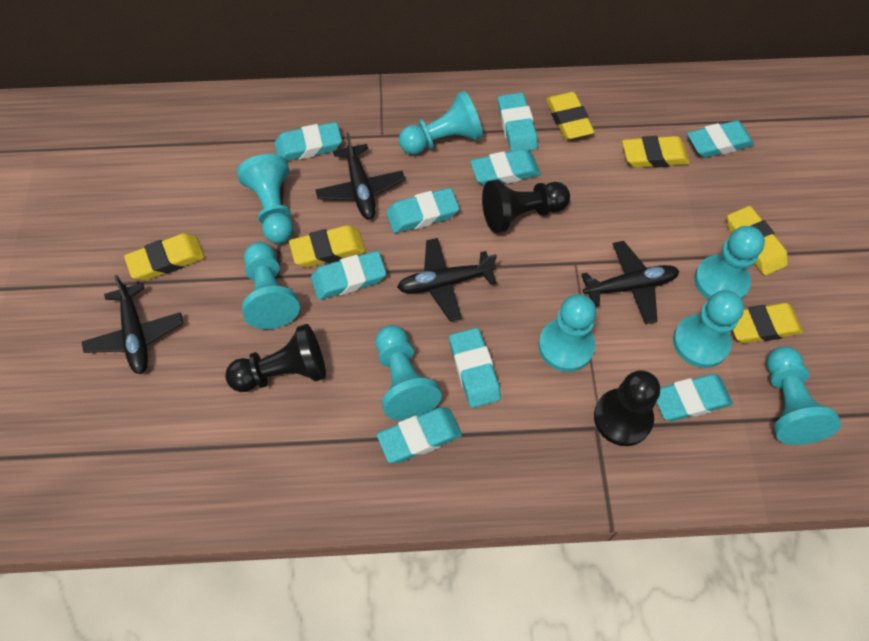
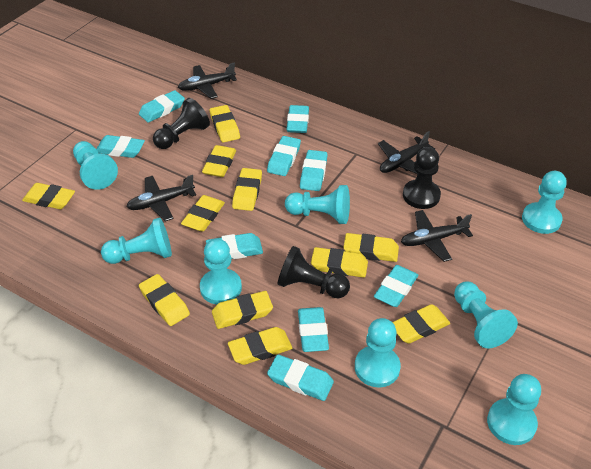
yellow eraser: 6 -> 11

